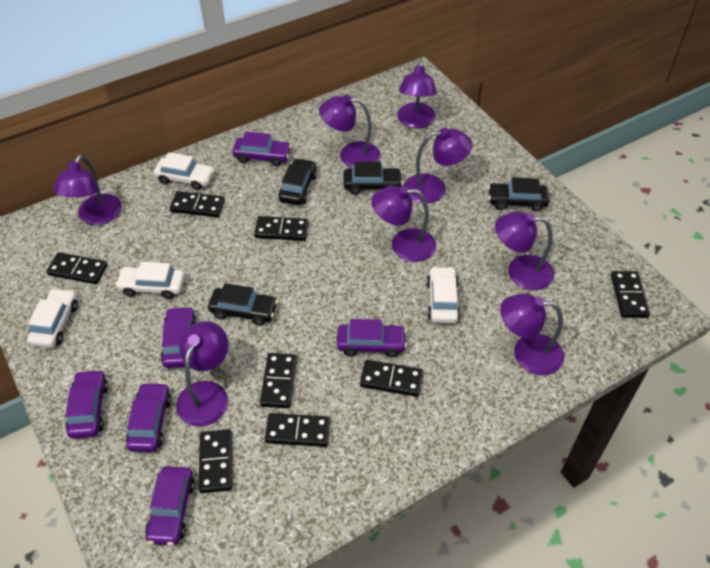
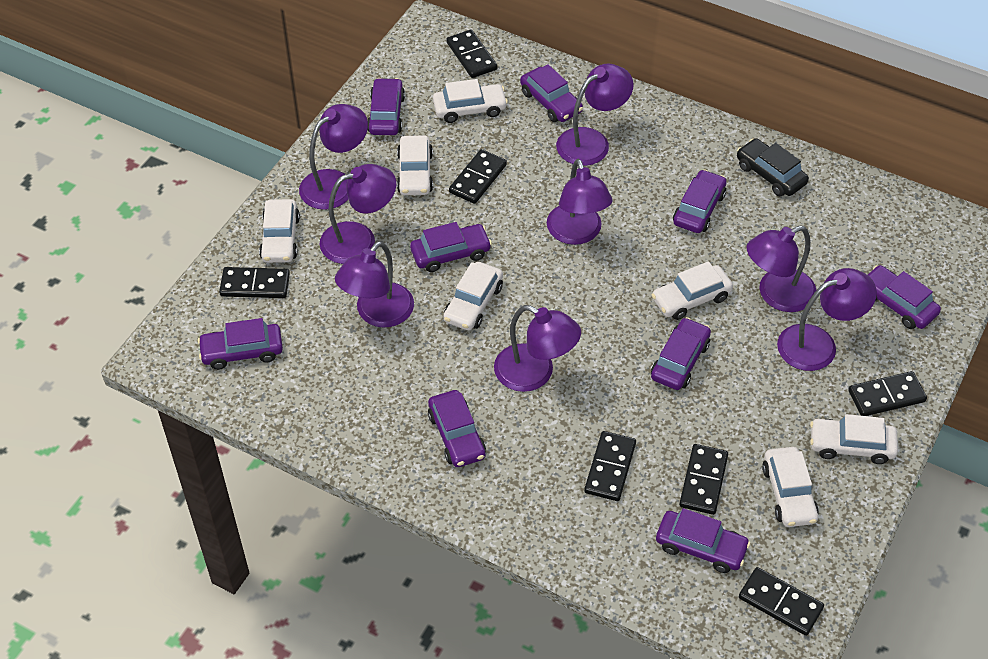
black car: 4 -> 1
black domino: 8 -> 7
purple car: 6 -> 9
white car: 4 -> 7

